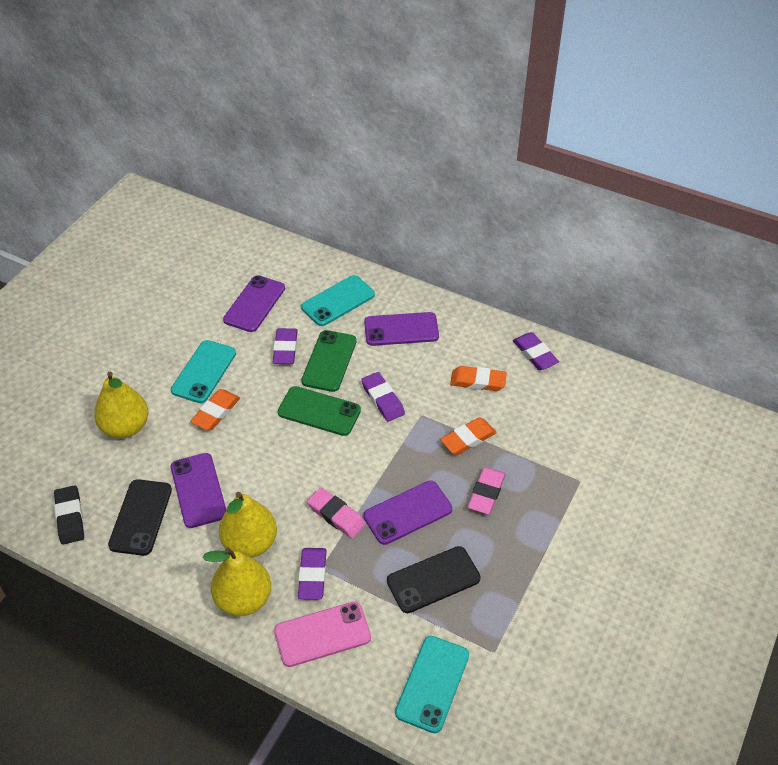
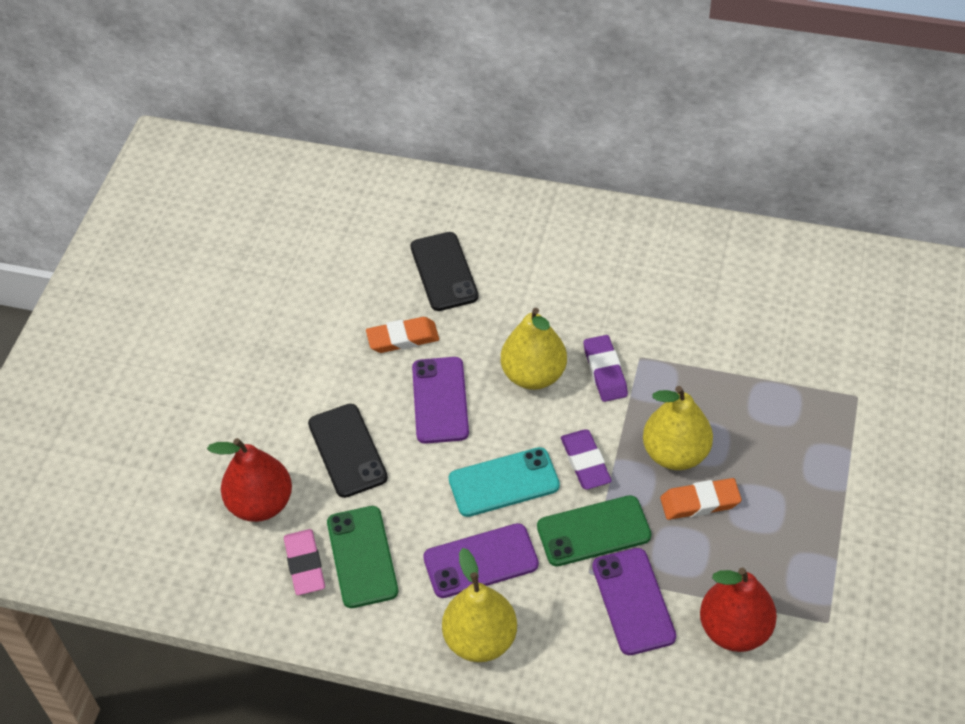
black eraser: 1 -> 0
orange eraser: 3 -> 2
pink eraser: 2 -> 1
pink phone: 1 -> 0
purple eraser: 4 -> 2
purple phone: 4 -> 3
red pear: 0 -> 2
turquoise phone: 3 -> 1

